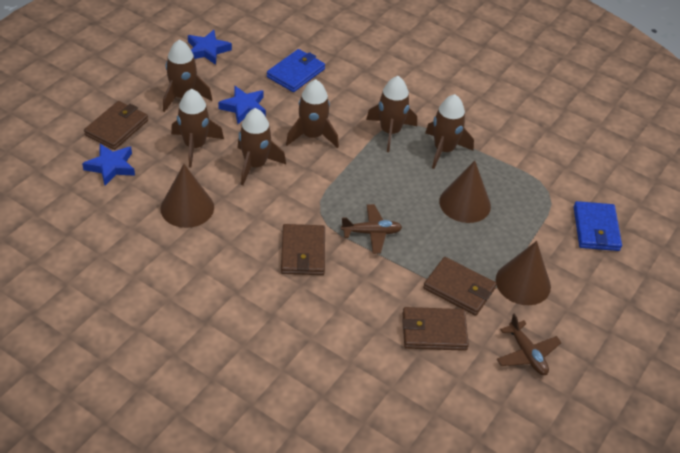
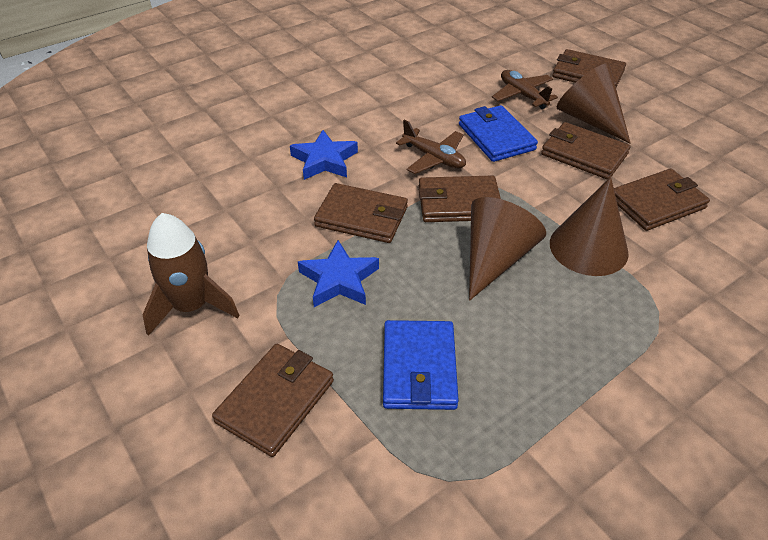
blue star: 3 -> 2
brown rocket: 6 -> 1
brown wallet: 4 -> 6

